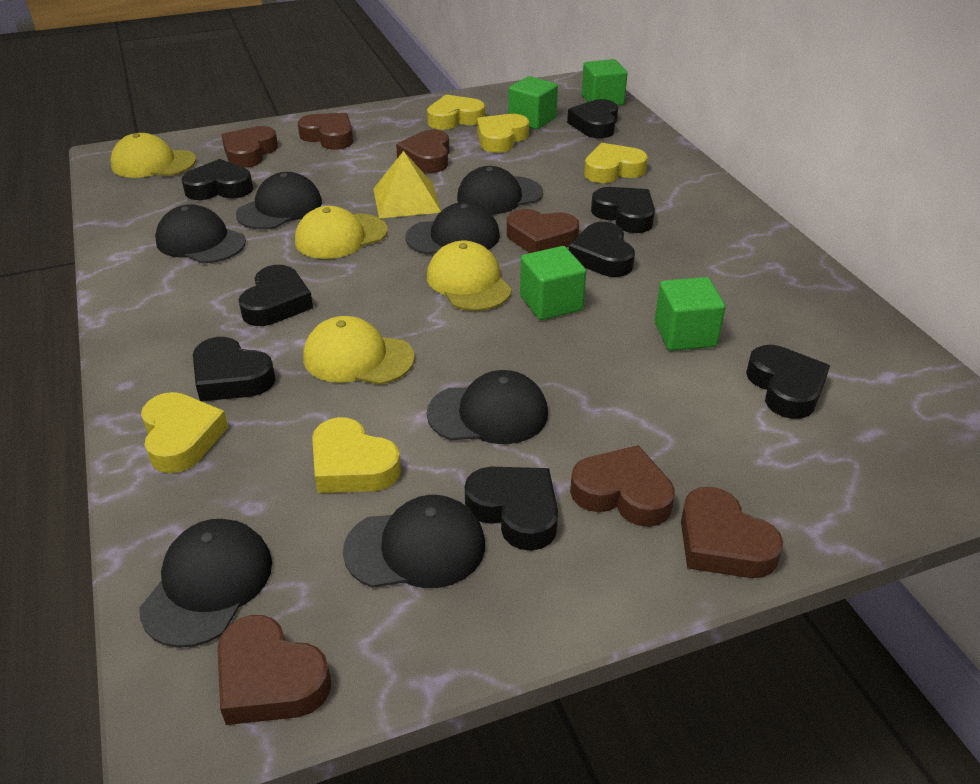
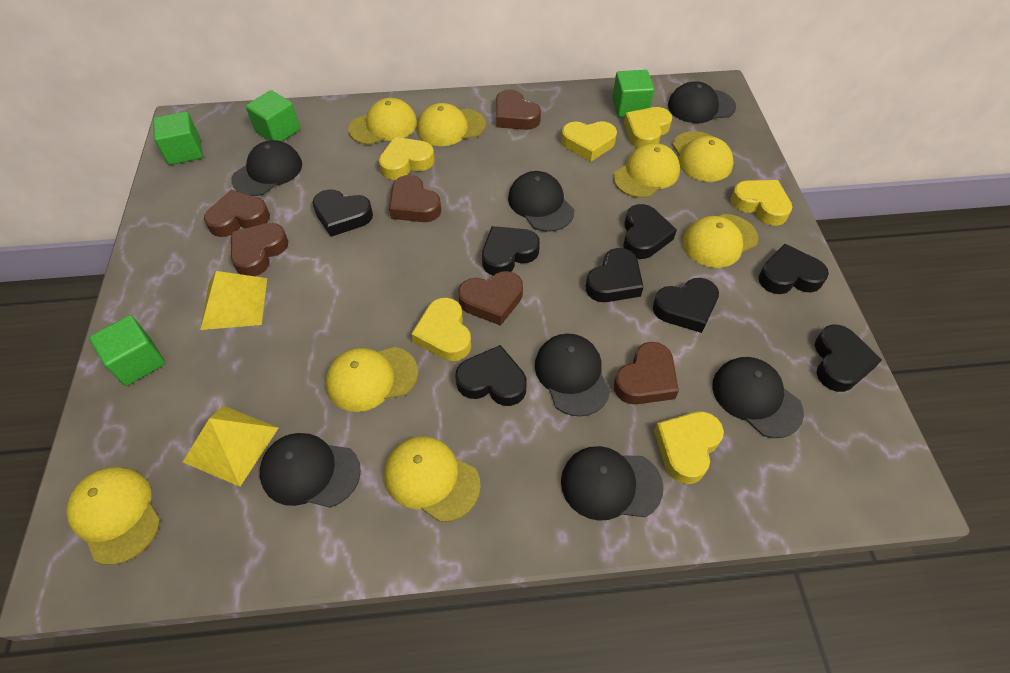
brown heart: 7 -> 6
yellow cap: 4 -> 8
yellow heart: 5 -> 6
yellow pyramid: 1 -> 2

